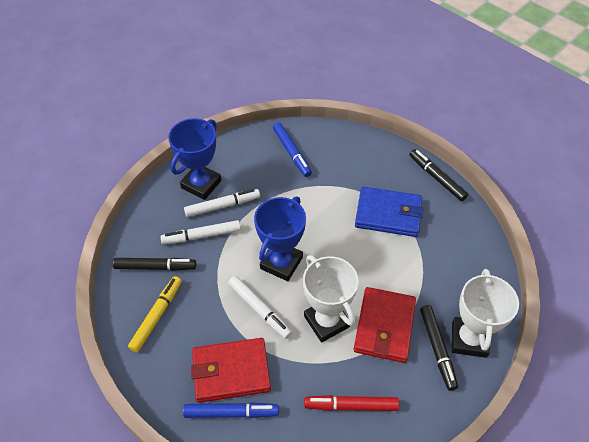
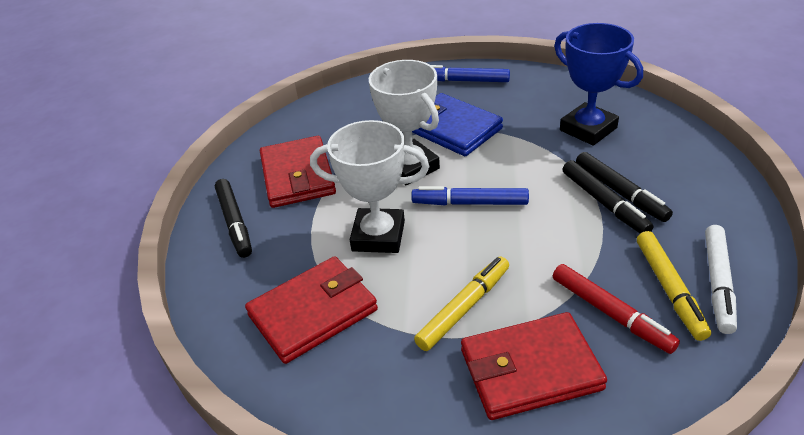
blue trophy: 2 -> 1
red wallet: 2 -> 3
white marker: 3 -> 1
yellow marker: 1 -> 2

